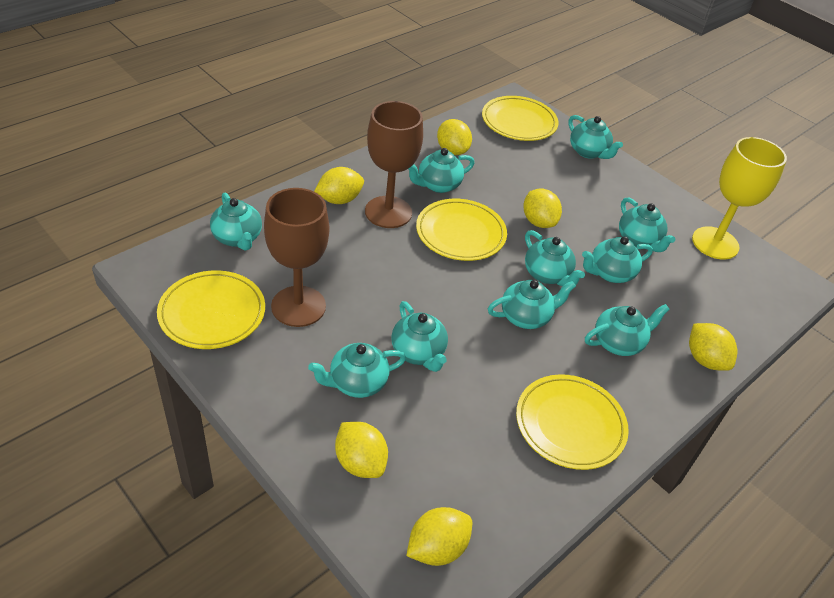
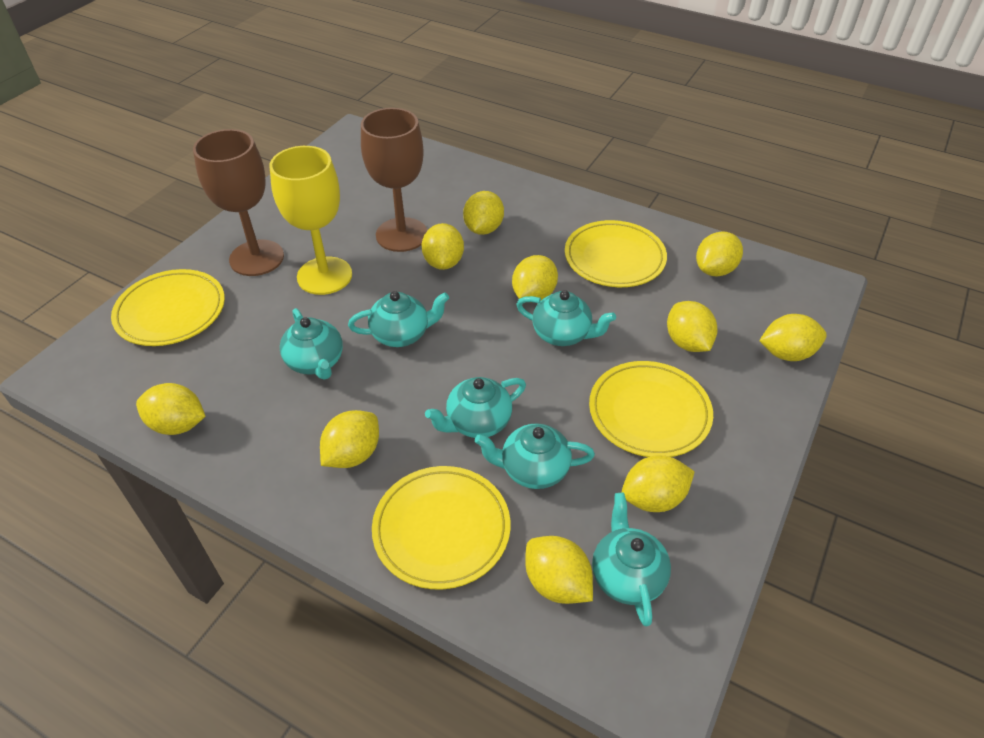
turquoise teapot: 10 -> 6
yellow lemon: 6 -> 10

